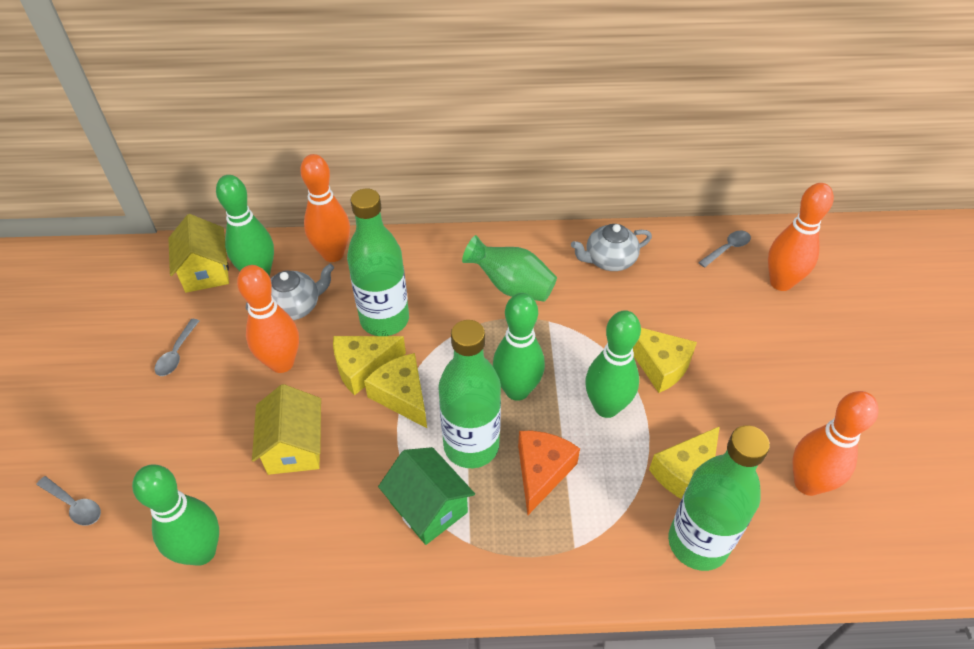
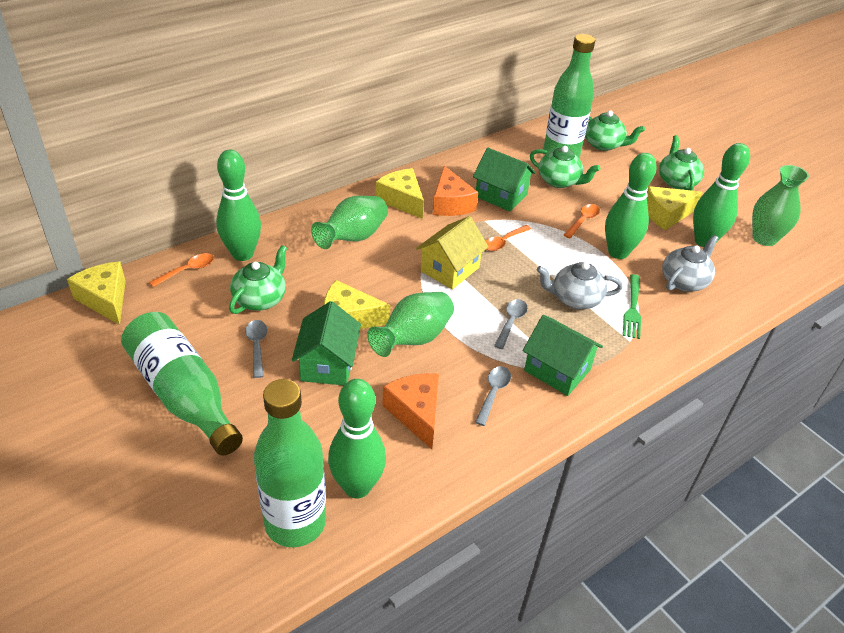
green fork: 0 -> 1
green house: 1 -> 3
green teapot: 0 -> 4
green vase: 1 -> 3
orange bowling pin: 4 -> 0
orange cheese: 1 -> 2
orange spoon: 0 -> 3
yellow house: 2 -> 1

